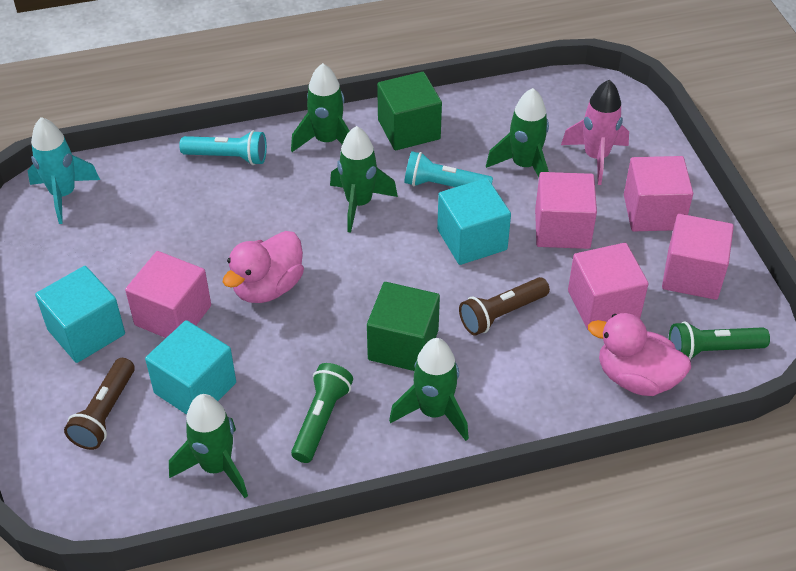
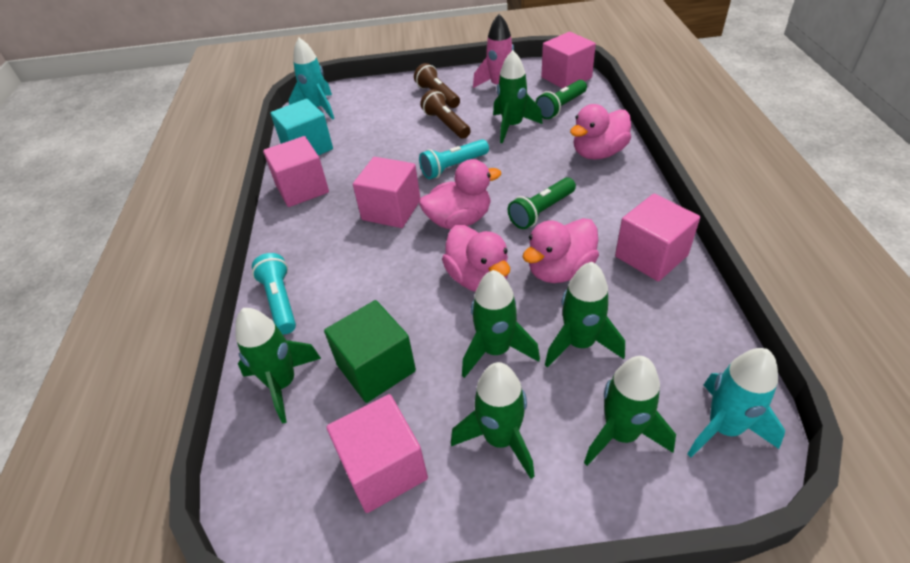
green cube: 2 -> 1
green rocket: 5 -> 6
pink duck: 2 -> 4
turquoise cube: 3 -> 1
turquoise rocket: 1 -> 2

